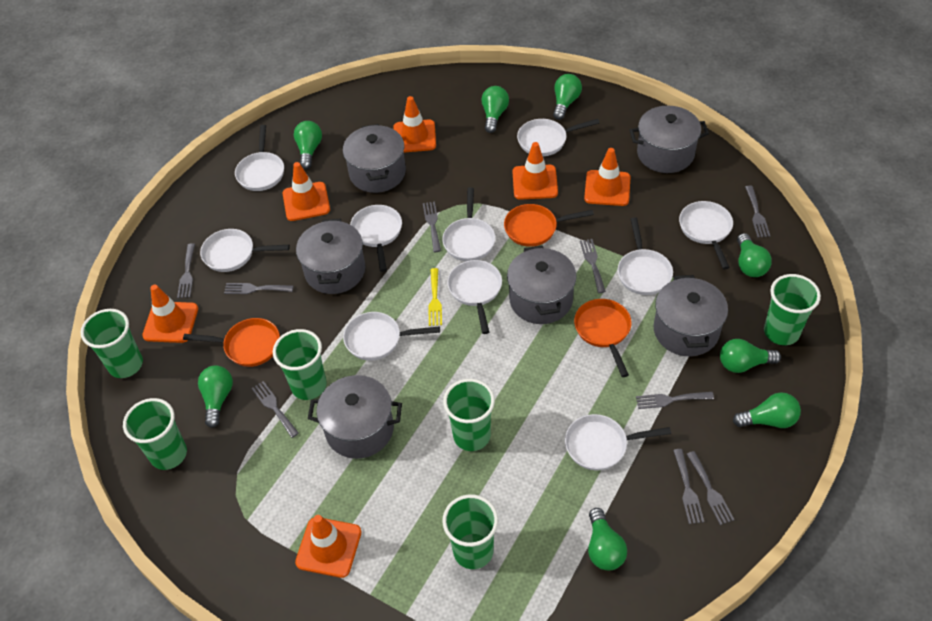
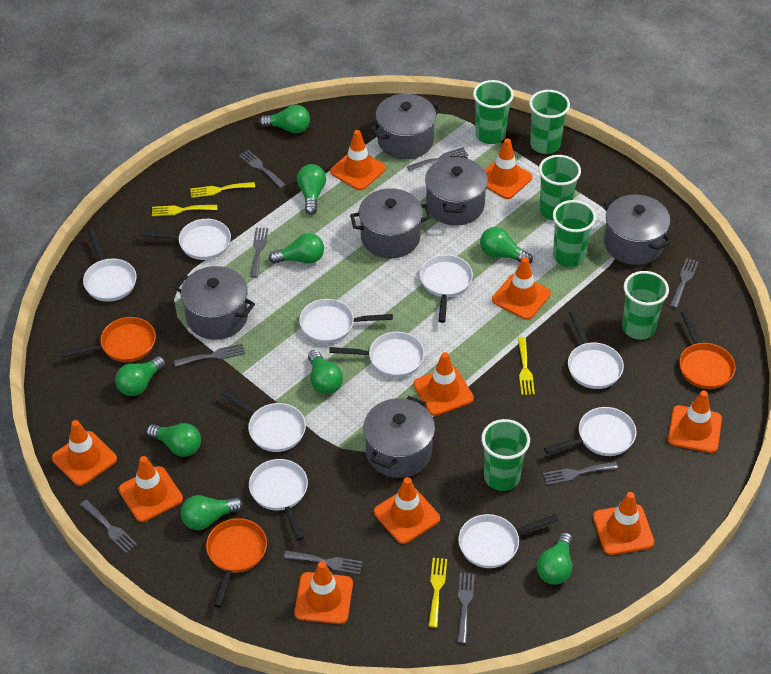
green light bulb: 8 -> 9
orange traffic cone: 6 -> 10
yellow fork: 1 -> 4

